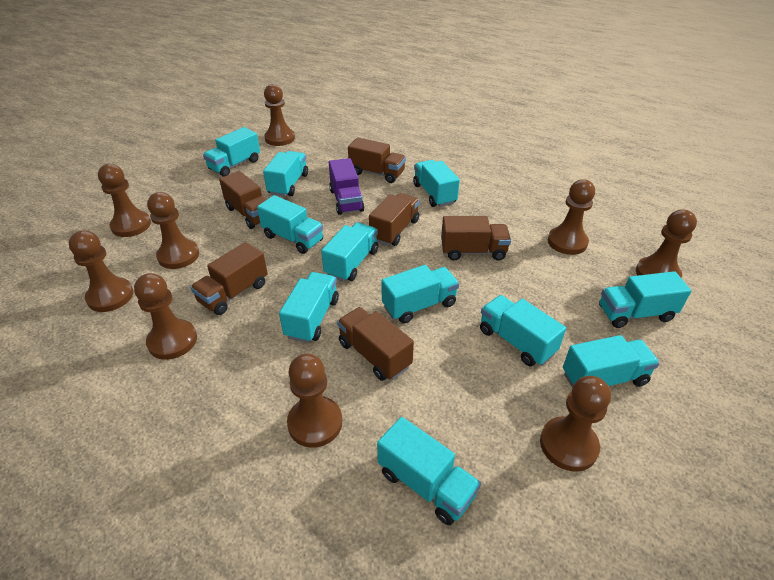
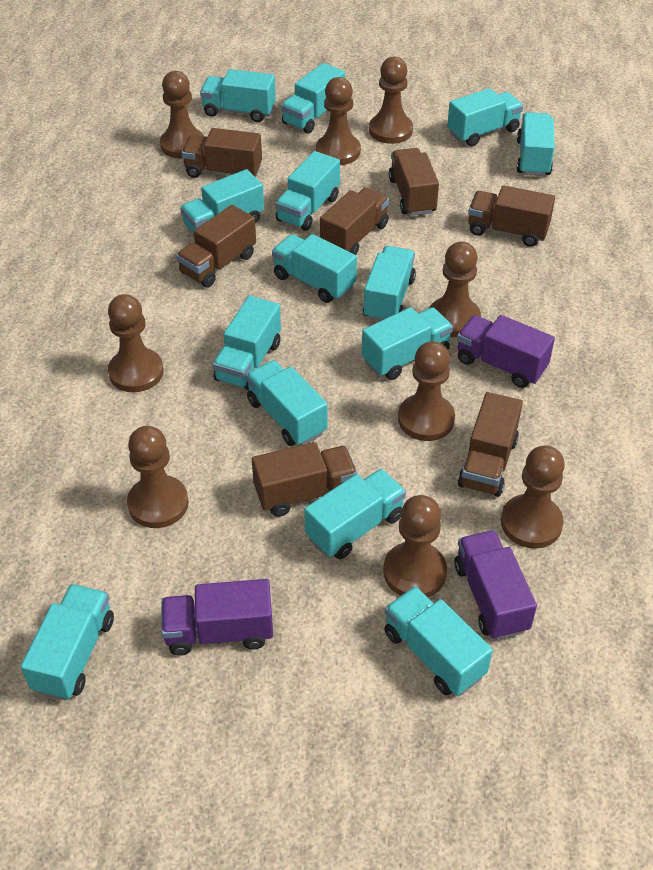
brown truck: 6 -> 7
purple truck: 1 -> 3
turquoise truck: 11 -> 14

